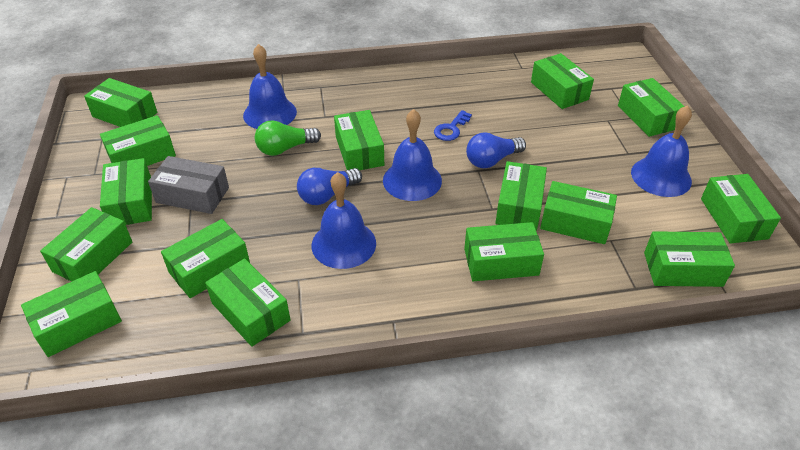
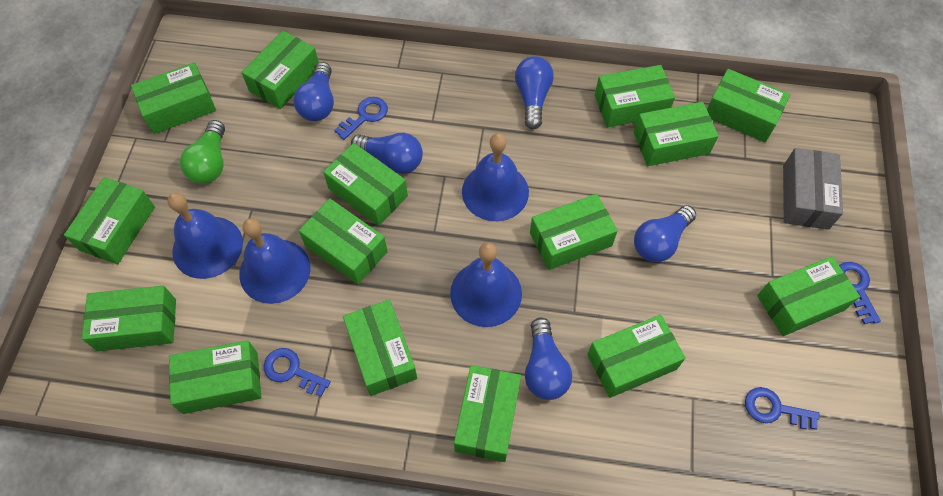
blue key: 1 -> 4
blue light bulb: 2 -> 5

